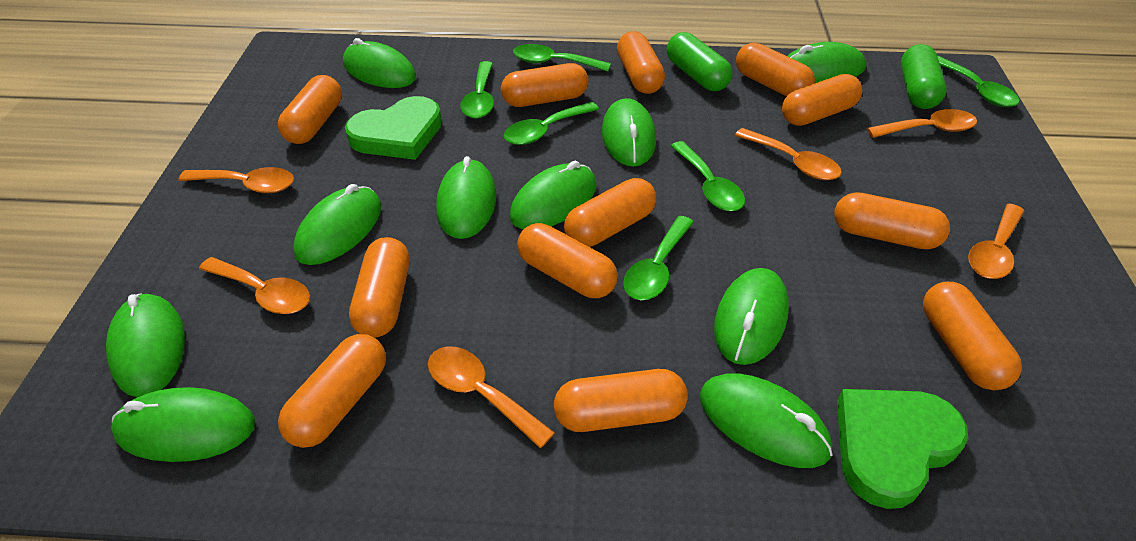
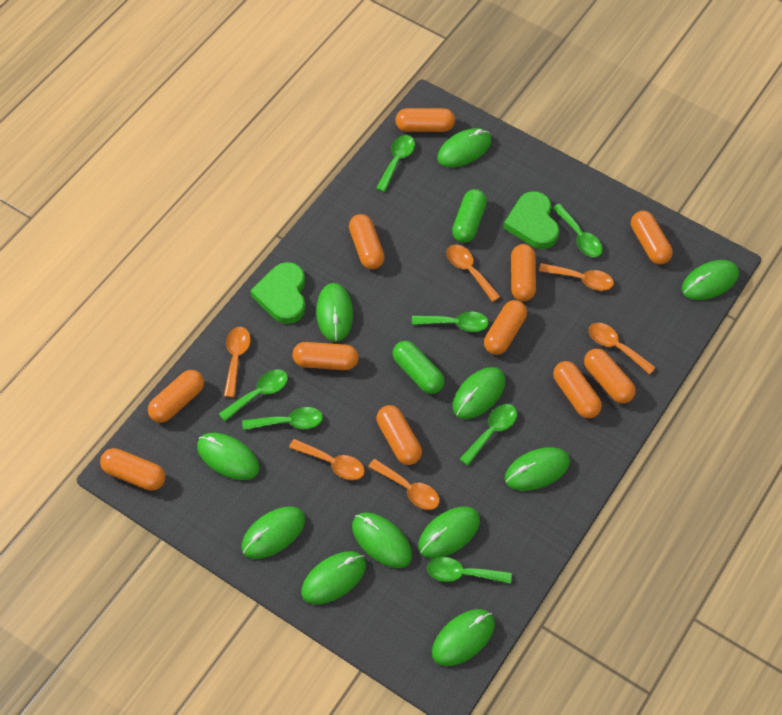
green mouse: 10 -> 11
green spoon: 6 -> 7
orange capsule: 12 -> 11

